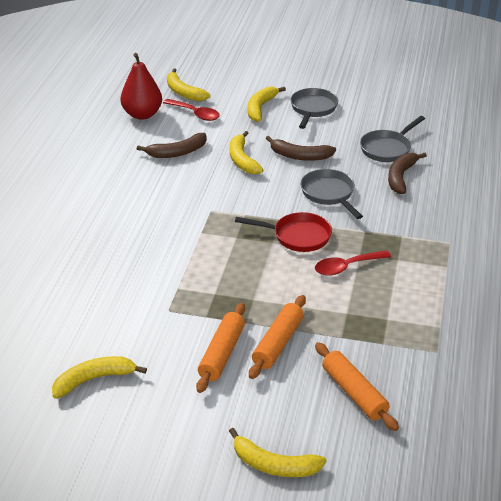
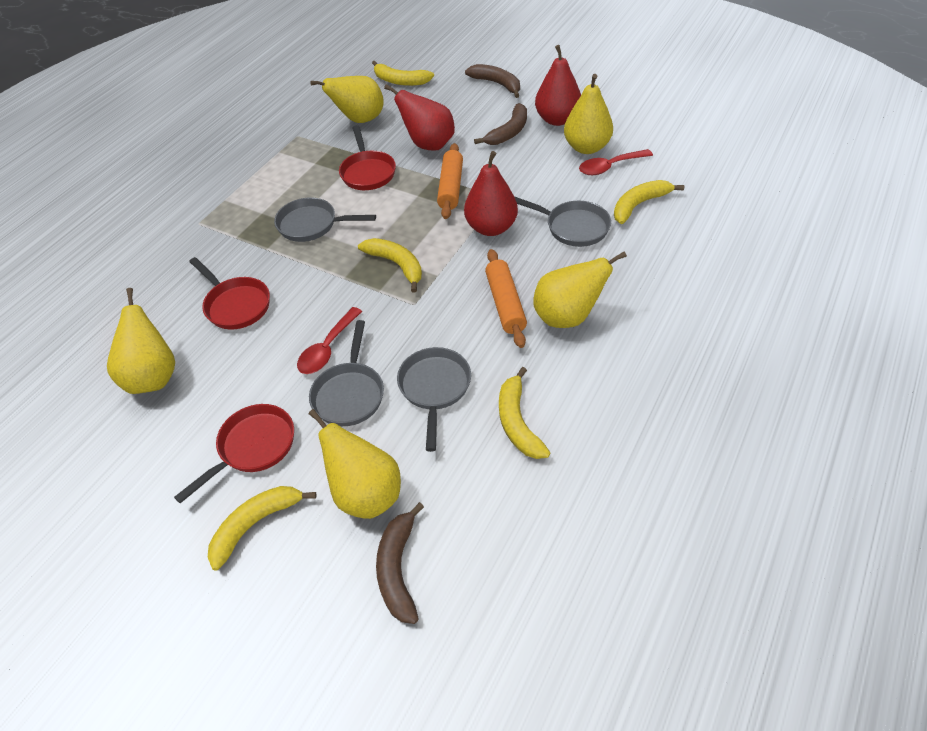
grey pan: 3 -> 4
orange rolling pin: 3 -> 2
red pan: 1 -> 3
red pear: 1 -> 3
yellow pear: 0 -> 5

